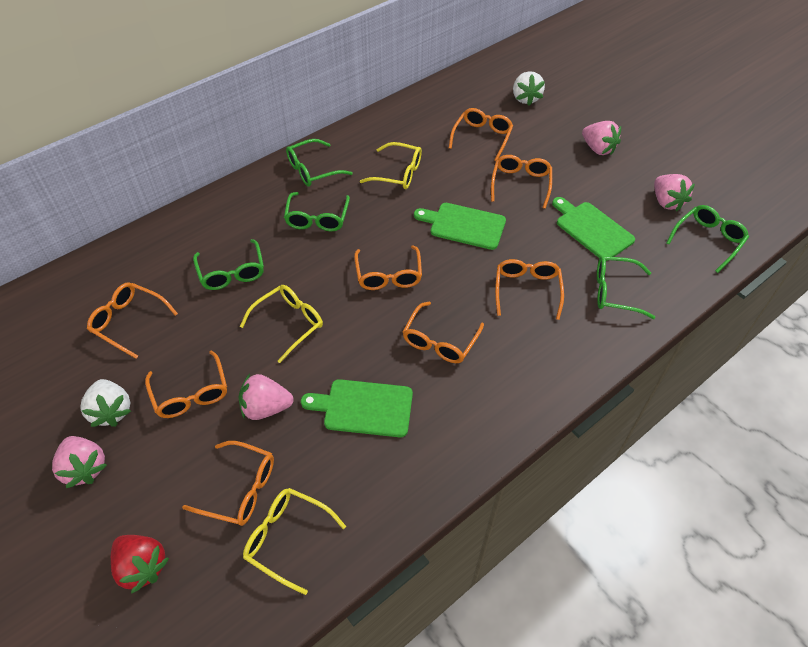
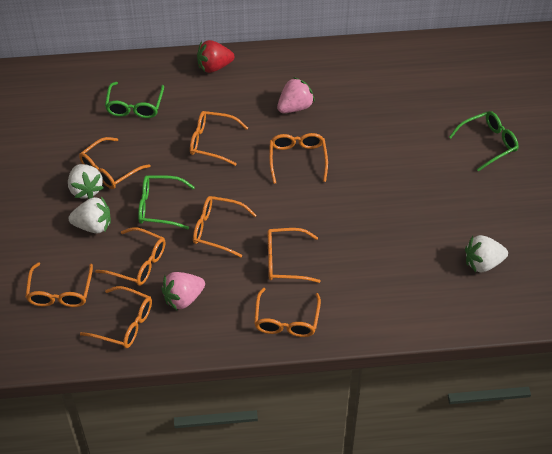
green cutting board: 3 -> 0
green glasses: 5 -> 3
orange glasses: 8 -> 9
pink strawberry: 4 -> 2
white strawberry: 2 -> 3
yellow glasses: 3 -> 0

